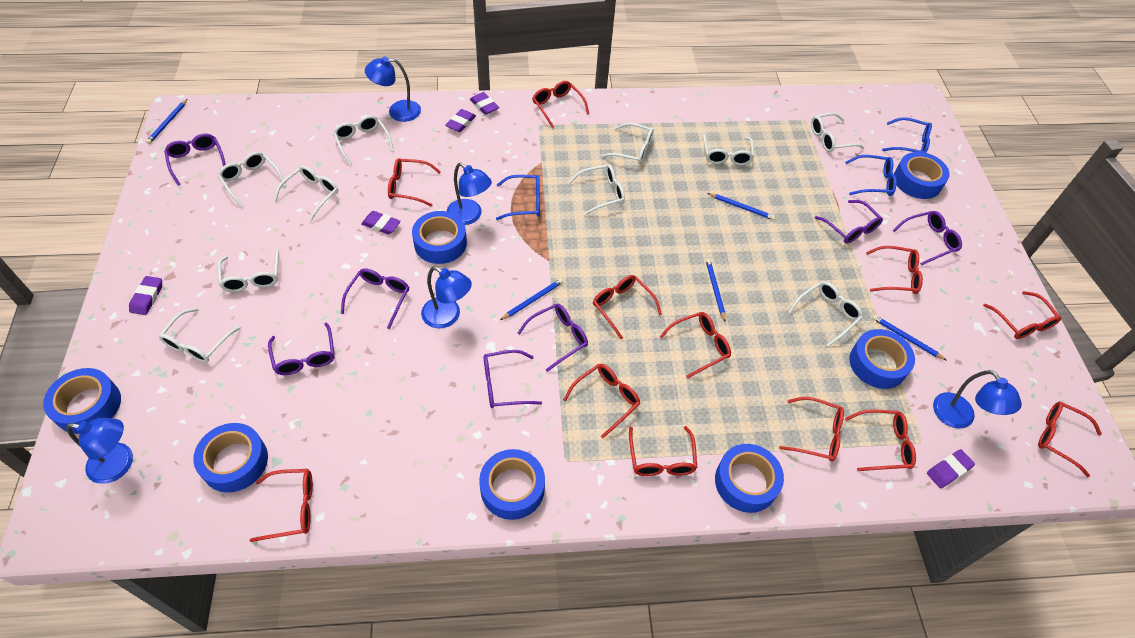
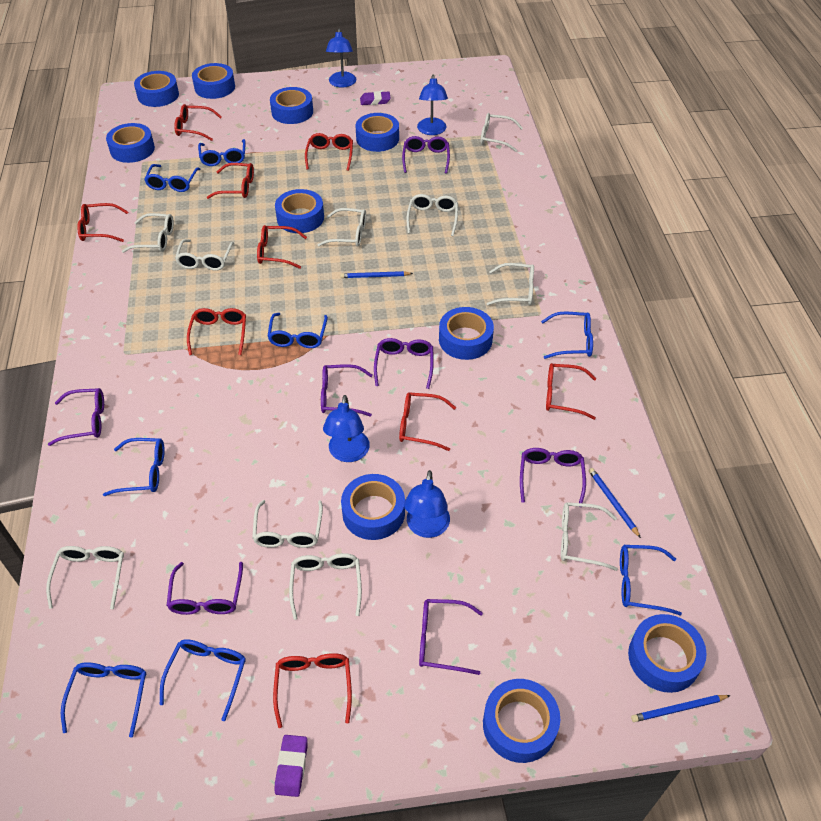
blue glasses: 3 -> 8
blue lamp: 5 -> 4
blue pencil: 5 -> 3
blue tape: 7 -> 10
purple eraser: 5 -> 2
red glasses: 12 -> 9

